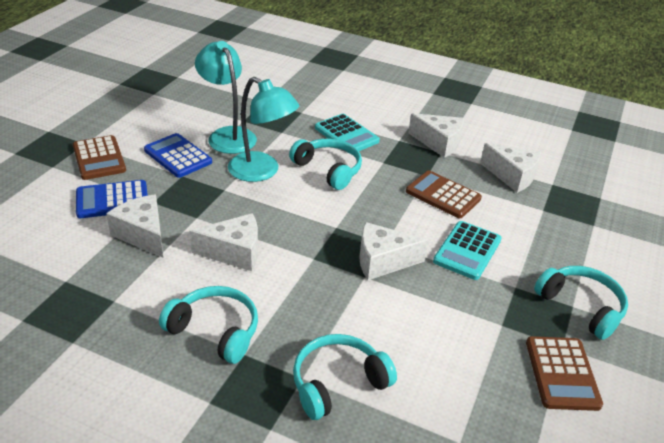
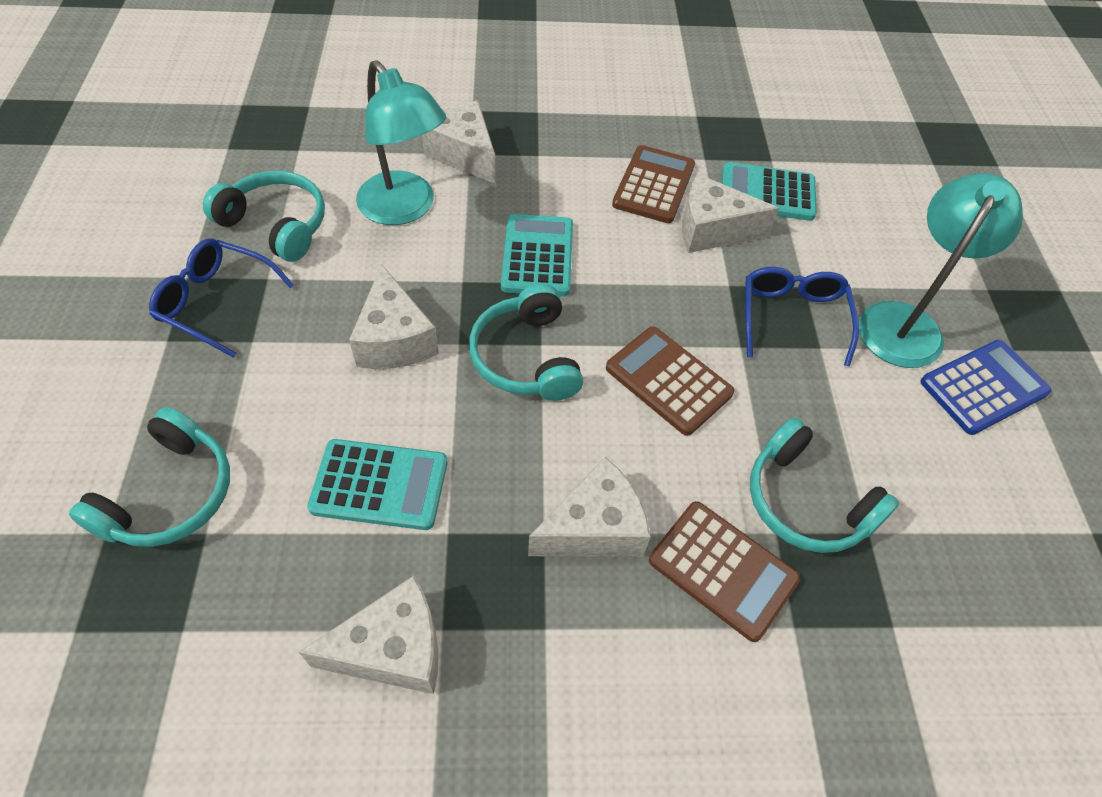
blue calculator: 2 -> 1
blue glasses: 0 -> 2
turquoise calculator: 2 -> 3

